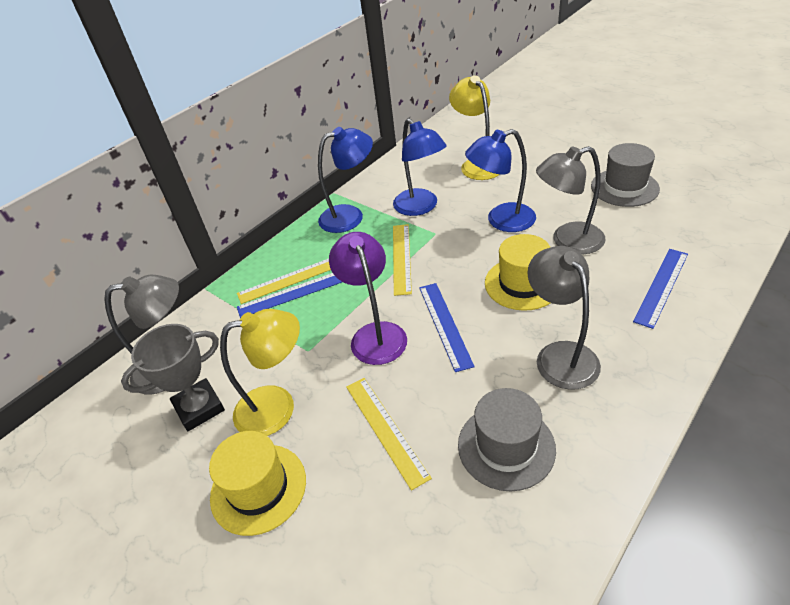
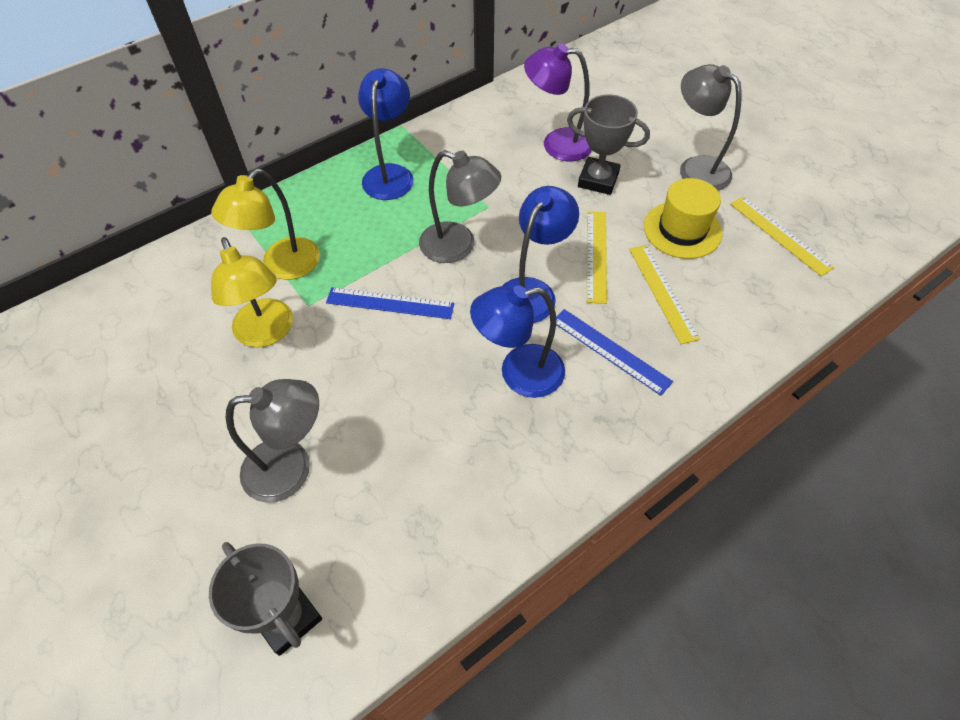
blue ruler: 3 -> 2
grey hat: 2 -> 0
grey trophy: 1 -> 2
yellow hat: 2 -> 1

